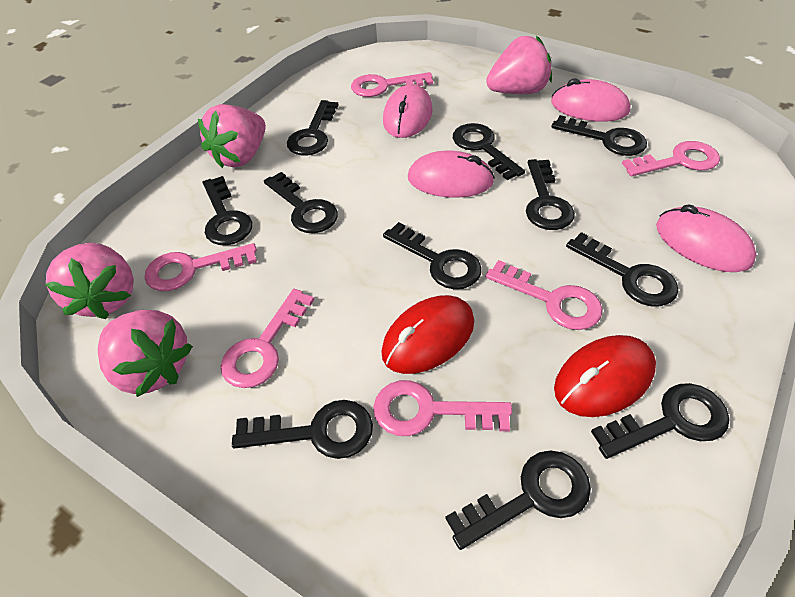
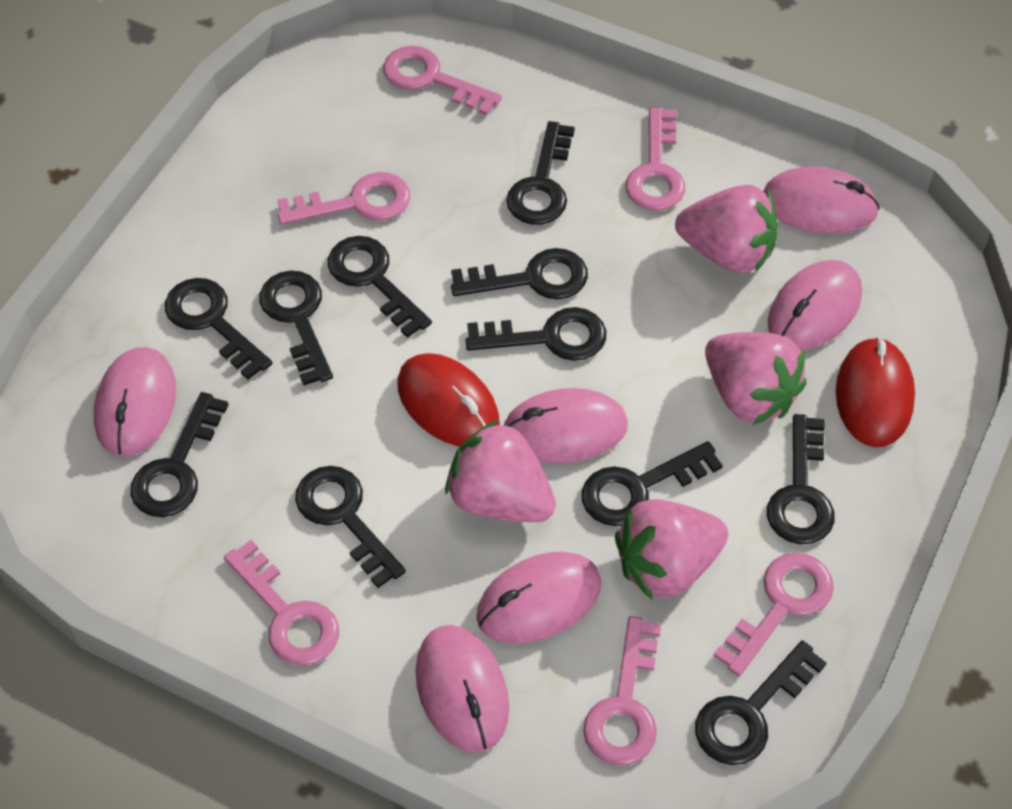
pink mouse: 4 -> 6

